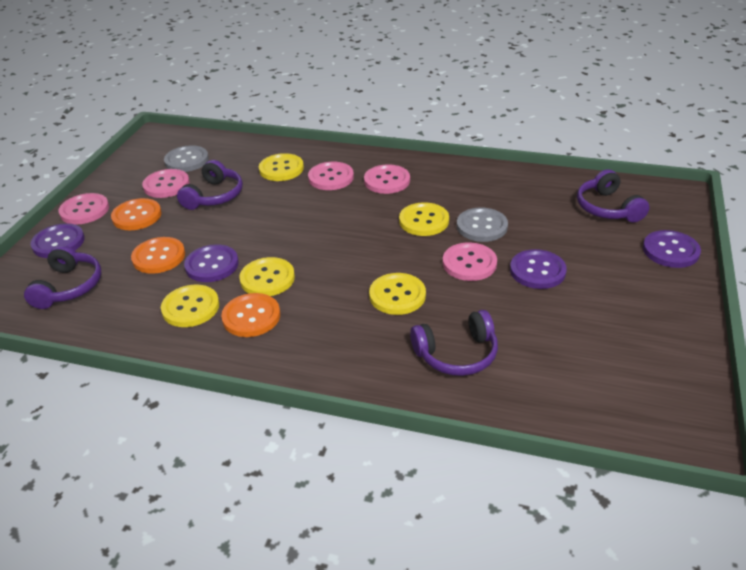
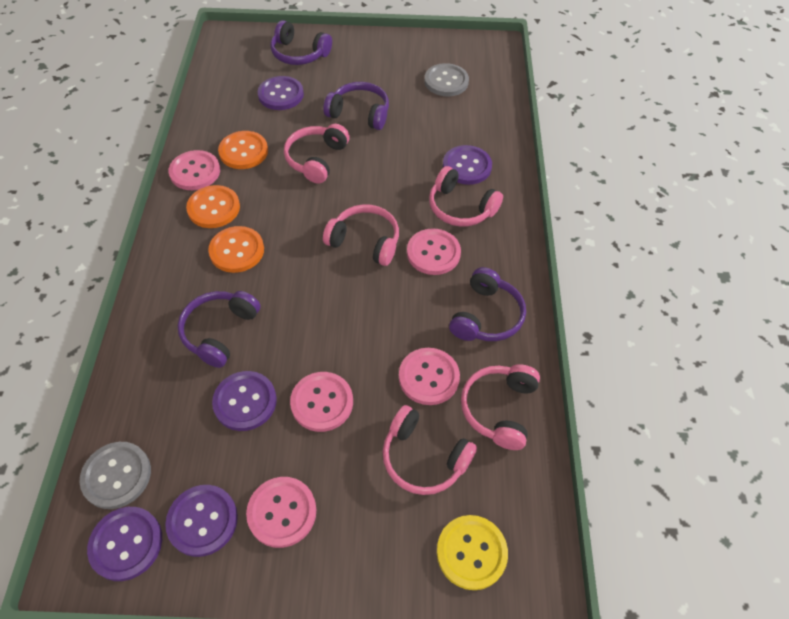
pink headphones: 0 -> 5
purple button: 4 -> 5
yellow button: 5 -> 1

